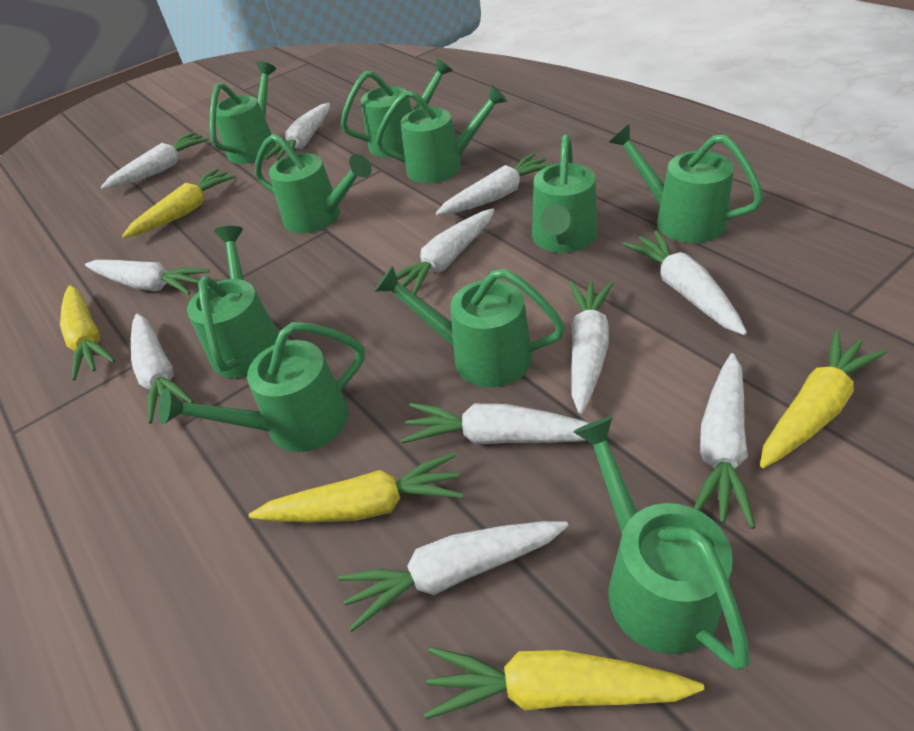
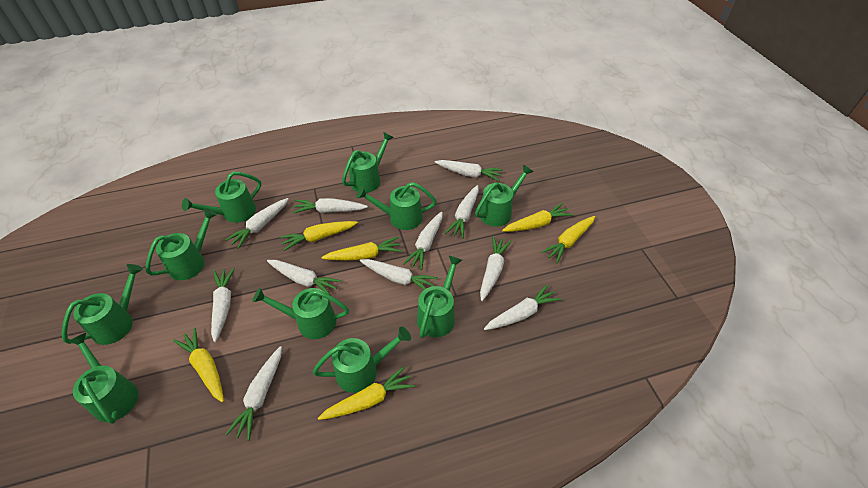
yellow carrot: 5 -> 6

